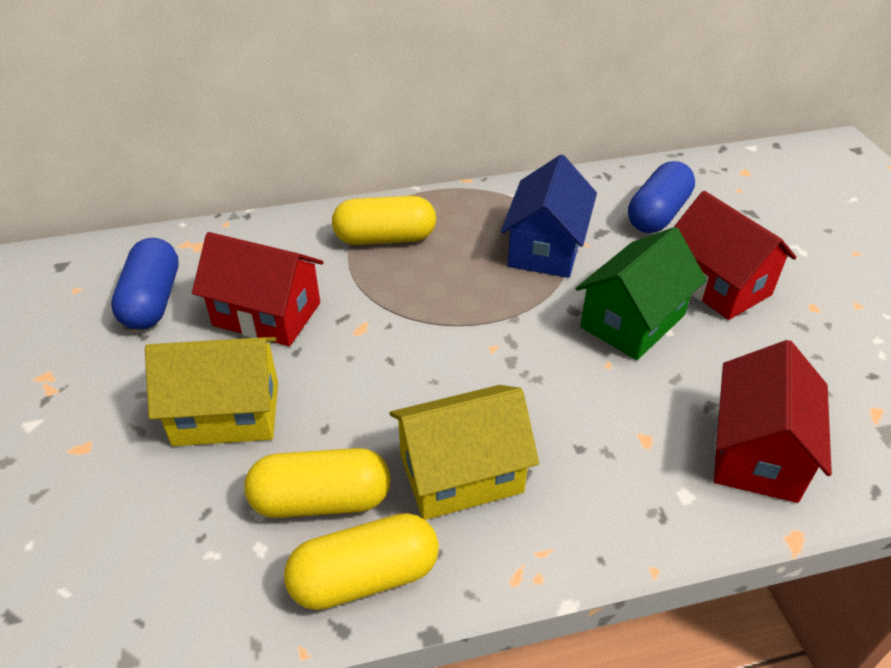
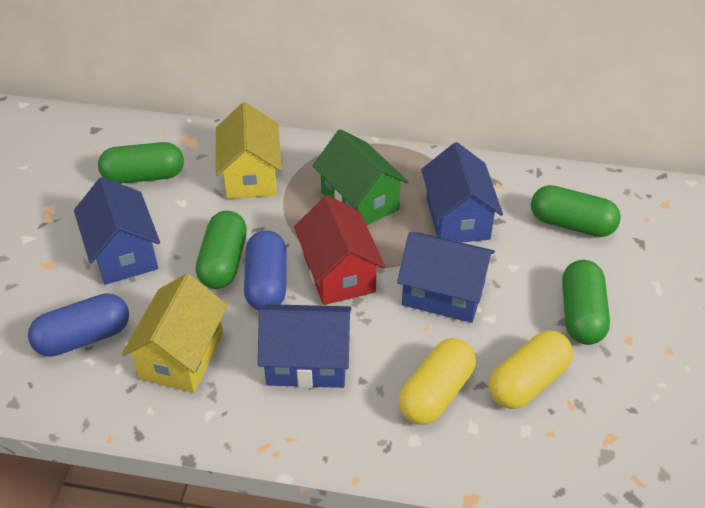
blue house: 1 -> 4
green capsule: 0 -> 4
red house: 3 -> 1
yellow capsule: 3 -> 2

